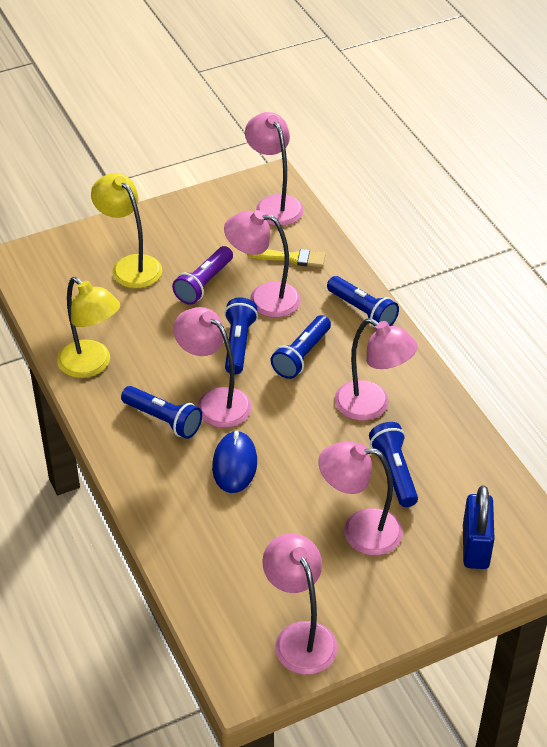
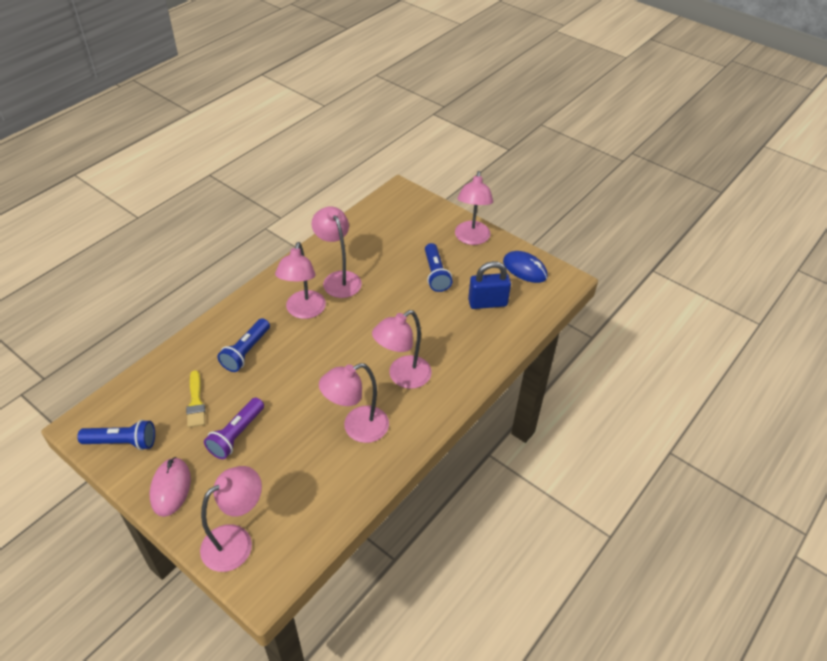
blue flashlight: 5 -> 3
pink mouse: 0 -> 1
yellow lamp: 2 -> 0

